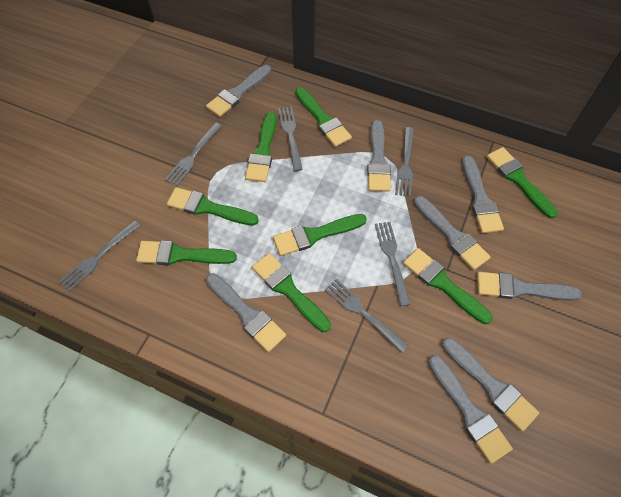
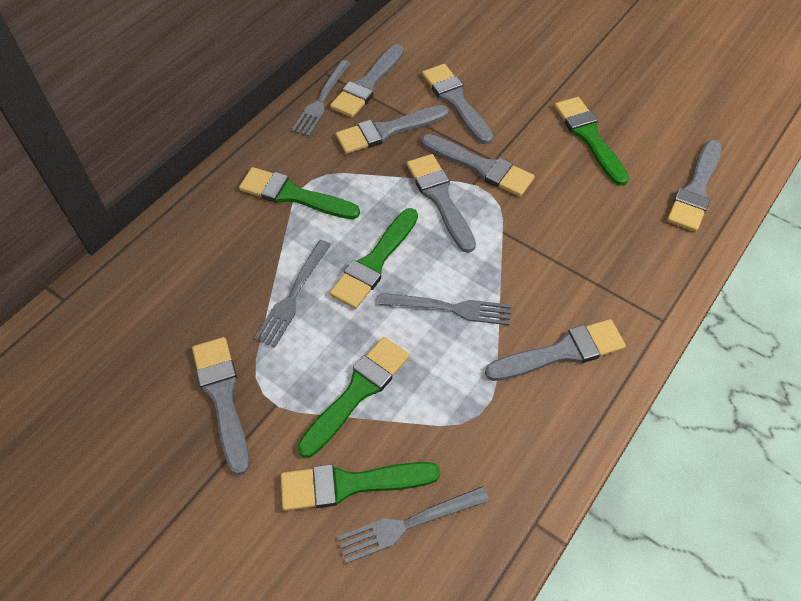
green brush: 8 -> 5
grey fork: 6 -> 4

